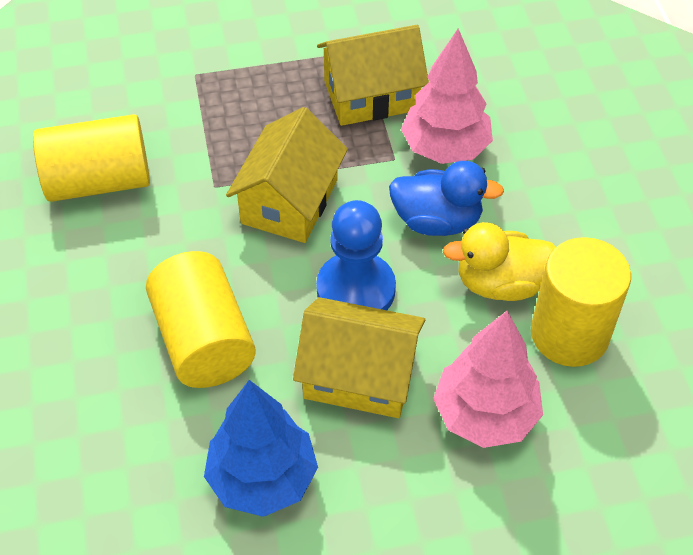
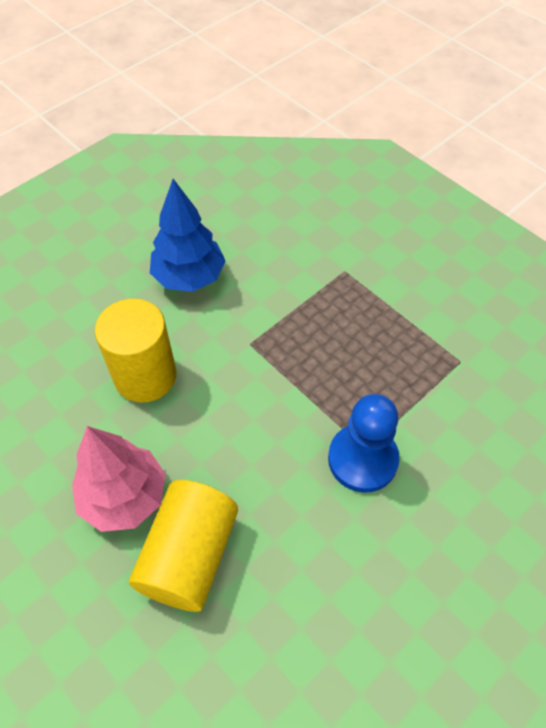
blue duck: 1 -> 0
pink tree: 2 -> 1
yellow cylinder: 3 -> 2
yellow duck: 1 -> 0
yellow house: 3 -> 0

